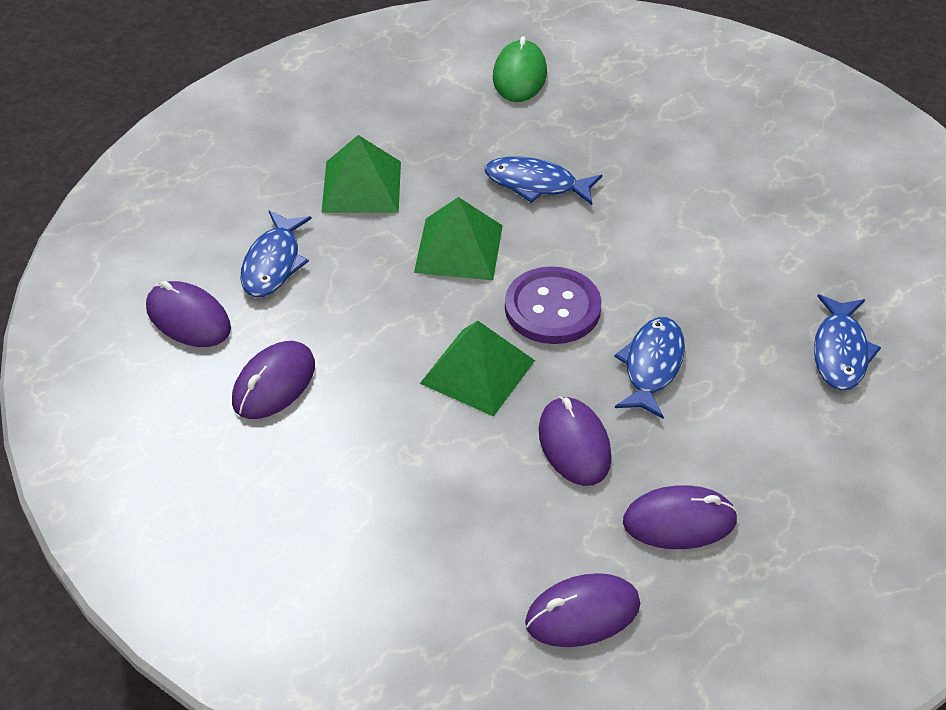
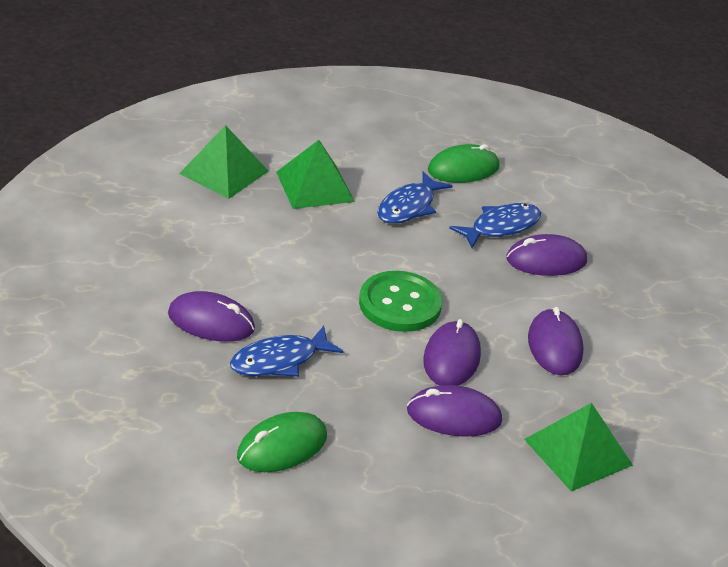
blue fish: 4 -> 3
green button: 0 -> 1
green mouse: 1 -> 2
purple button: 1 -> 0

